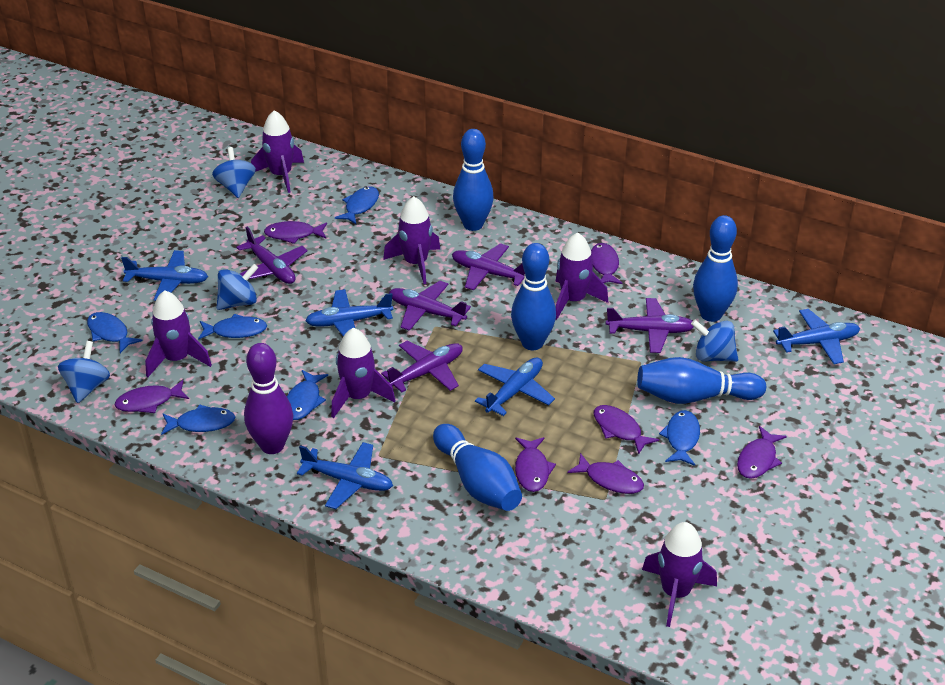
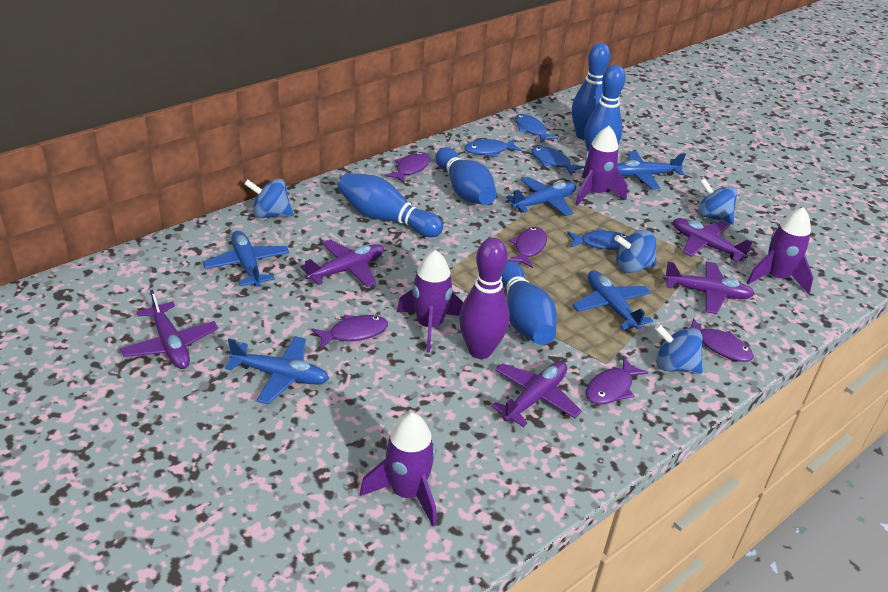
blue fish: 6 -> 4
purple fish: 7 -> 5
purple rocket: 6 -> 4

